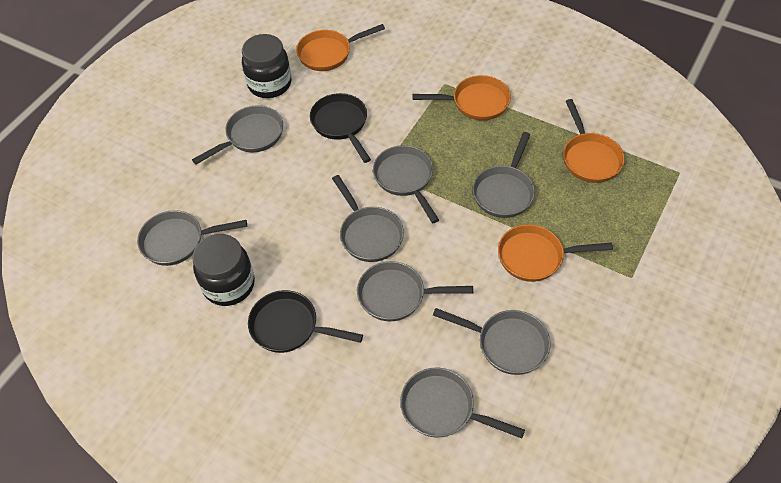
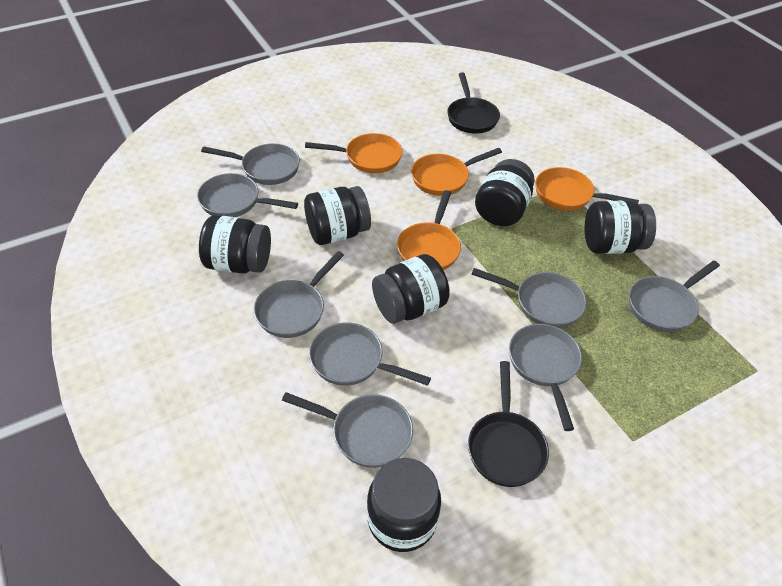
black jar: 2 -> 6

